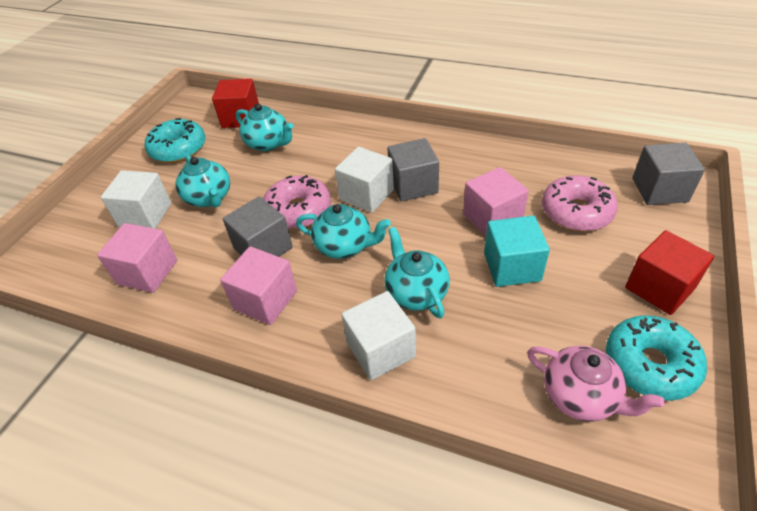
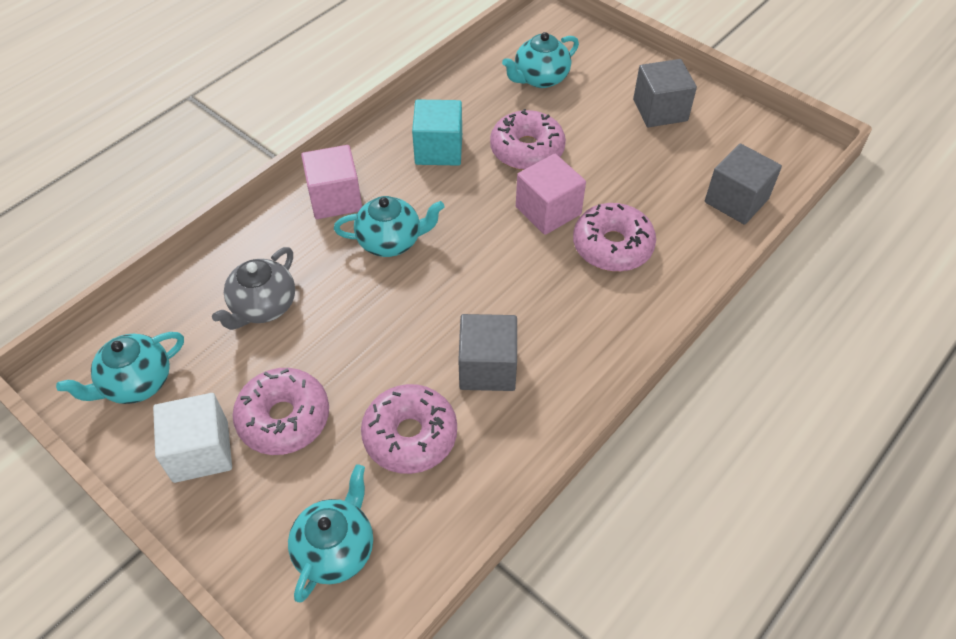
grey teapot: 0 -> 1
pink cube: 3 -> 2
pink donut: 2 -> 4
pink teapot: 1 -> 0
red cube: 2 -> 0
turquoise donut: 2 -> 0
white cube: 3 -> 1

